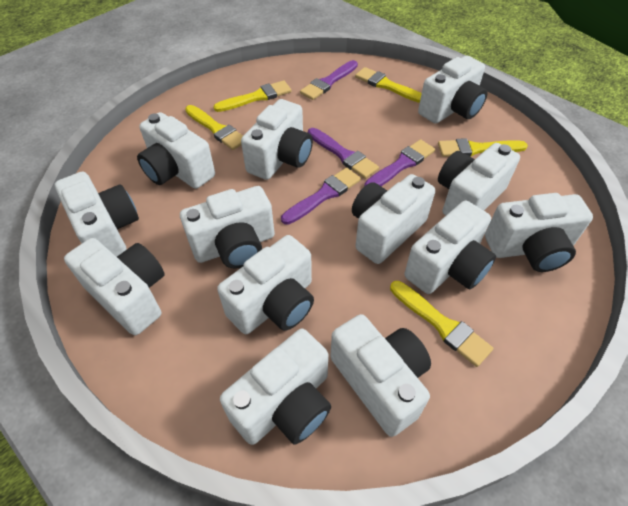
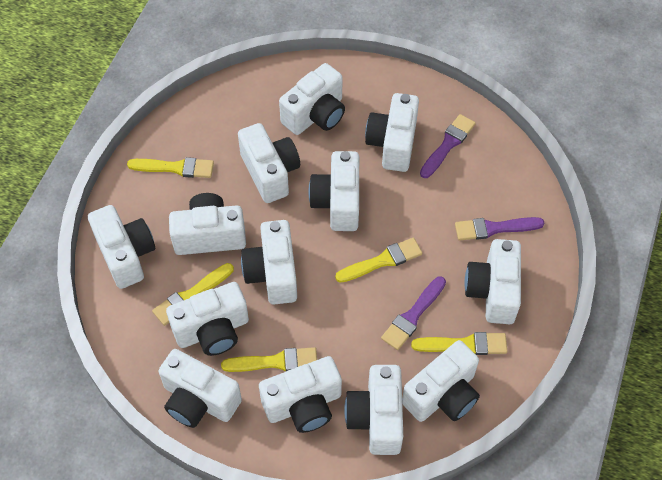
purple brush: 4 -> 3

